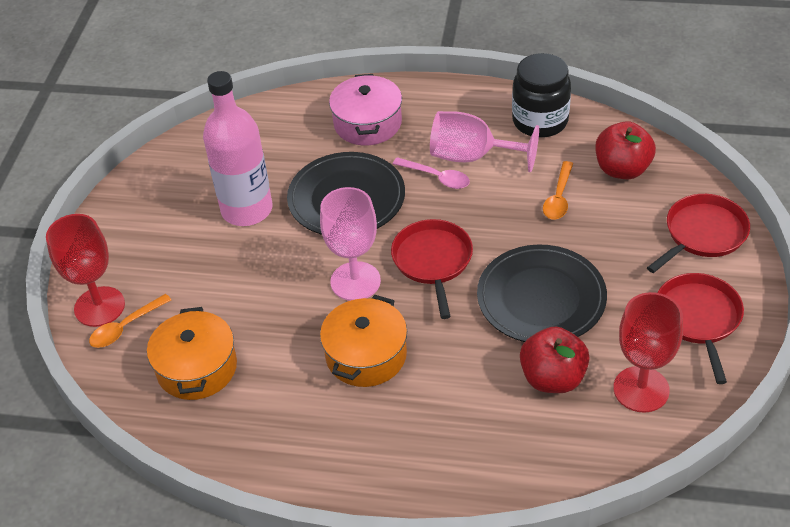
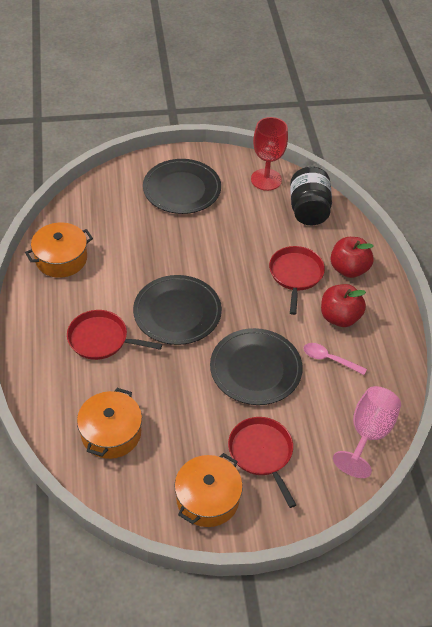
black plate: 2 -> 3
orange pot: 2 -> 3
orange spoon: 2 -> 0
pink bottle: 1 -> 0
pink goblet: 2 -> 1
pink pot: 1 -> 0
red goblet: 2 -> 1

